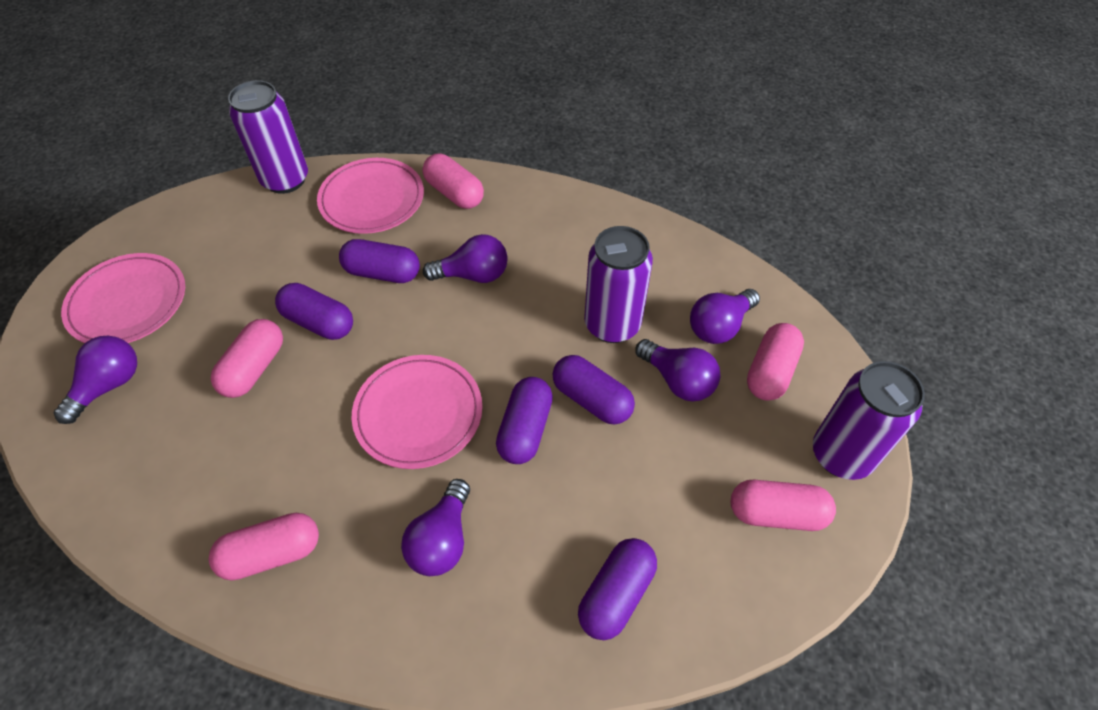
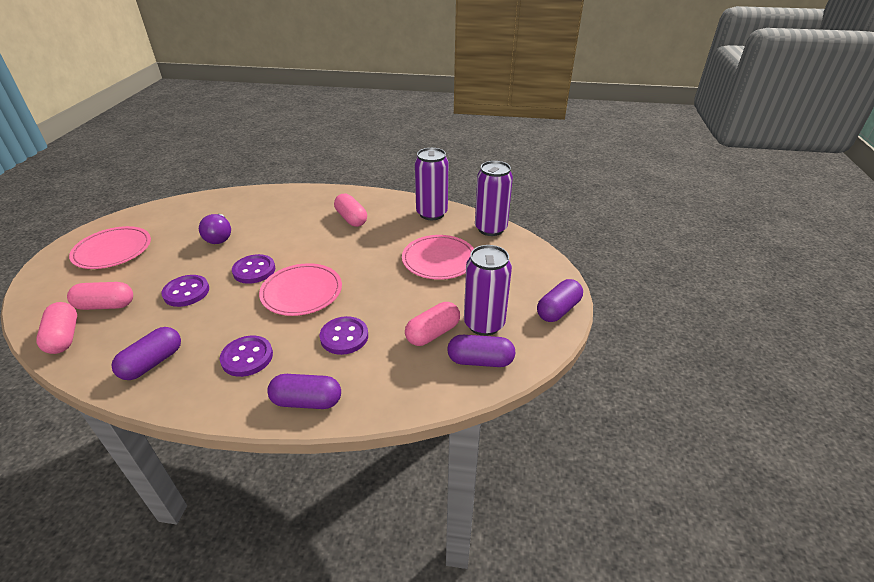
pink capsule: 5 -> 4
purple button: 0 -> 4
purple capsule: 5 -> 4
purple light bulb: 5 -> 1

